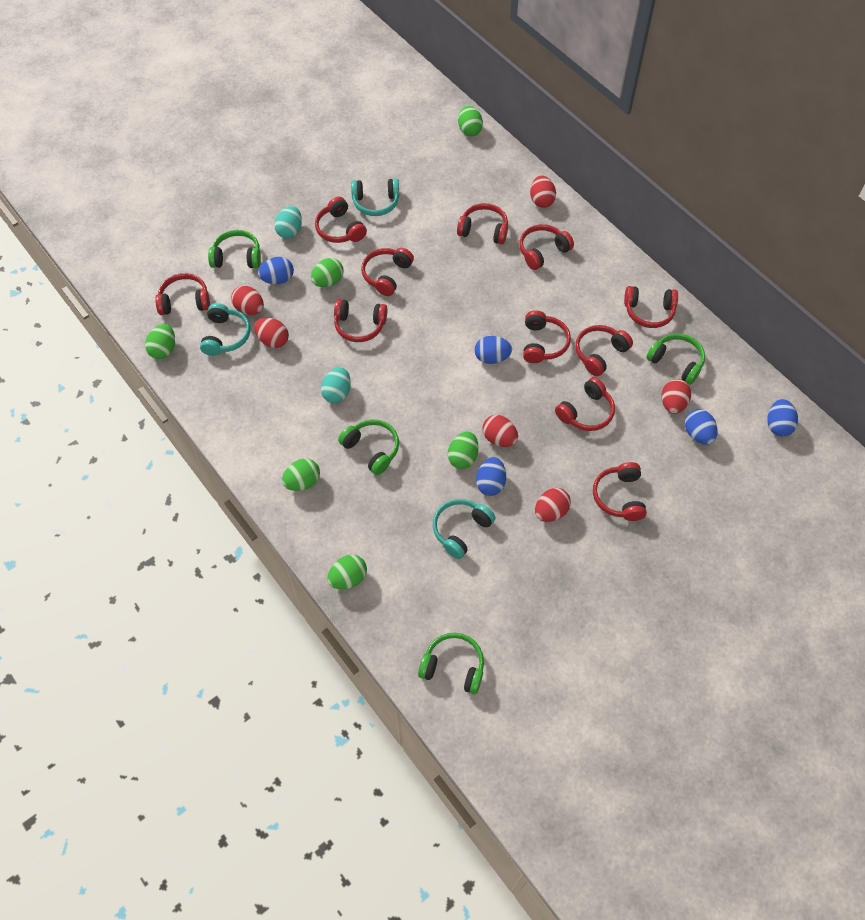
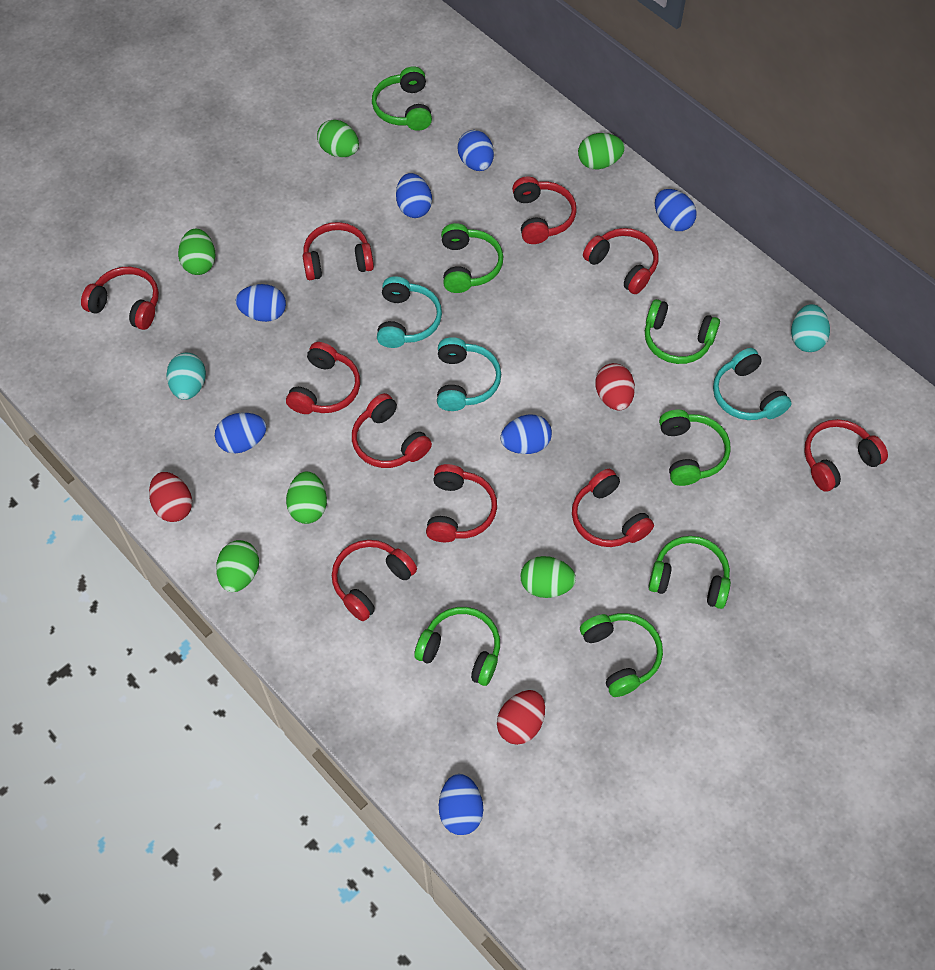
blue egg: 5 -> 7
green headphones: 4 -> 7
red egg: 6 -> 3
red headphones: 11 -> 10

